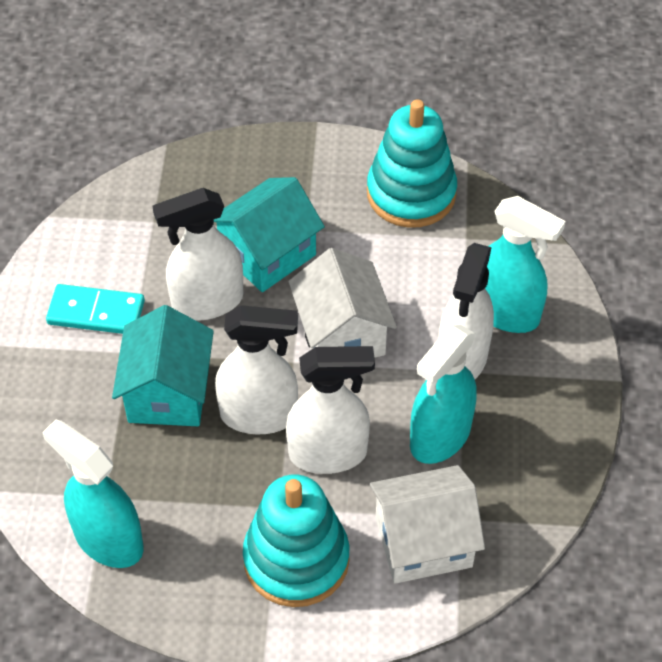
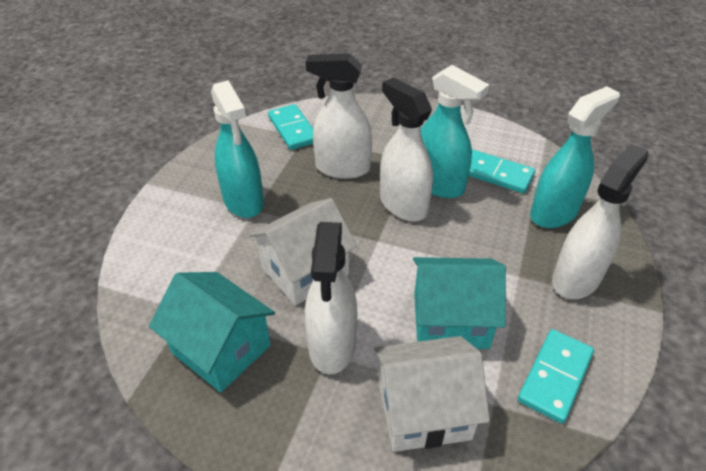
turquoise domino: 1 -> 3
turquoise stacking toy: 2 -> 0

